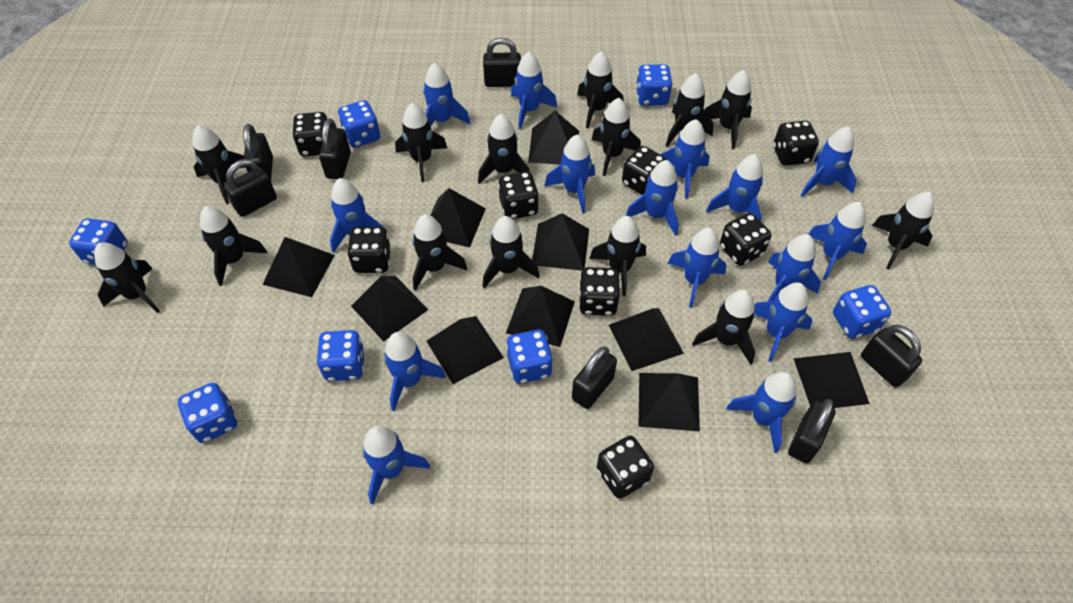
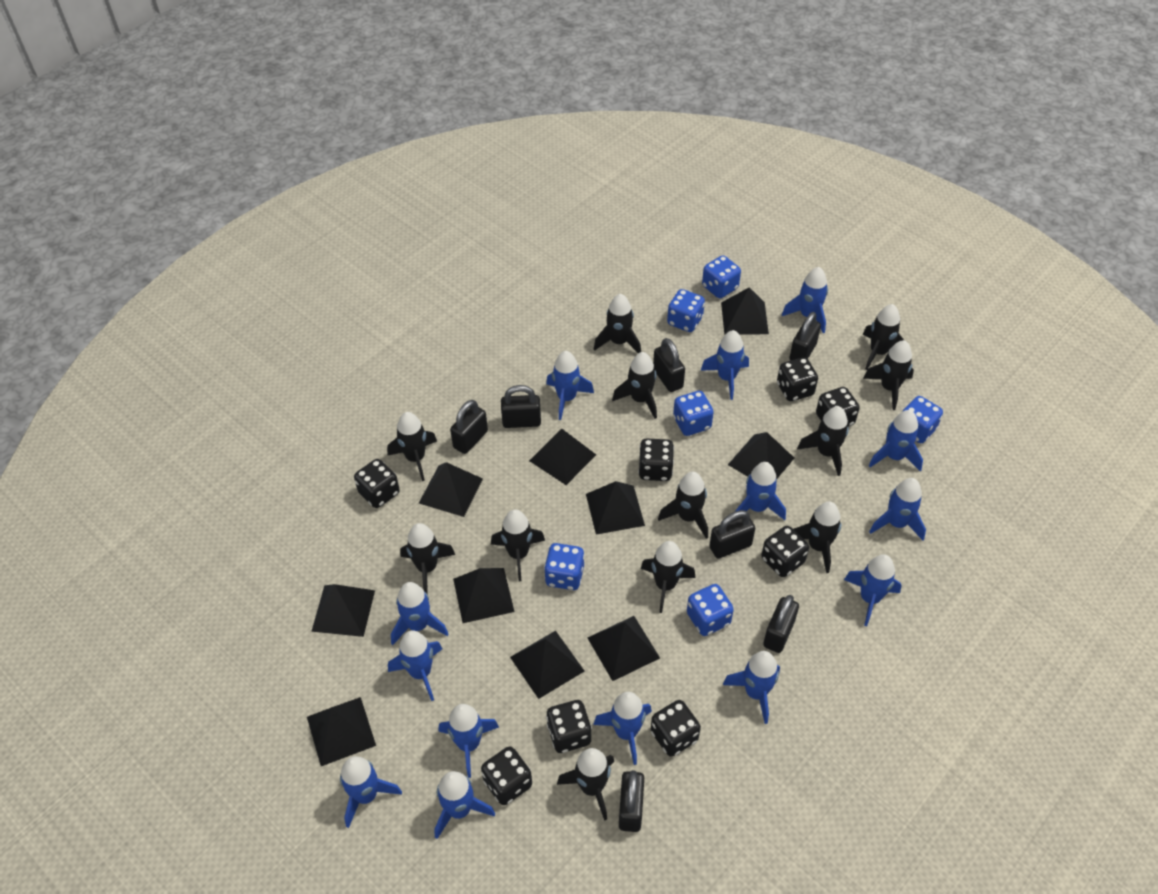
black rocket: 14 -> 12
blue dice: 7 -> 6
blue rocket: 15 -> 14

